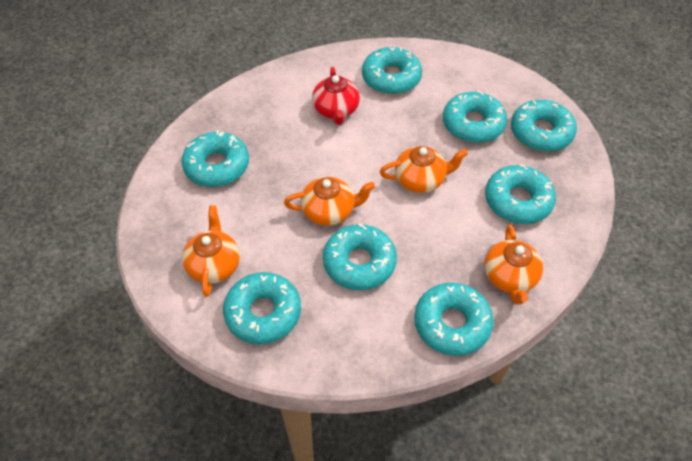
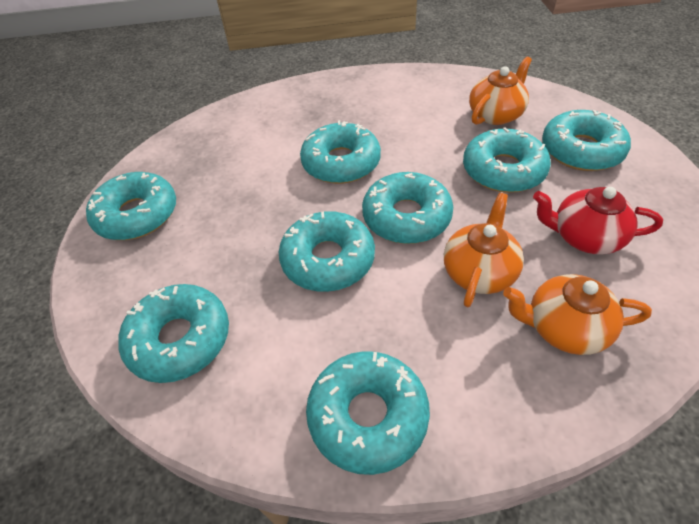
orange teapot: 4 -> 3

